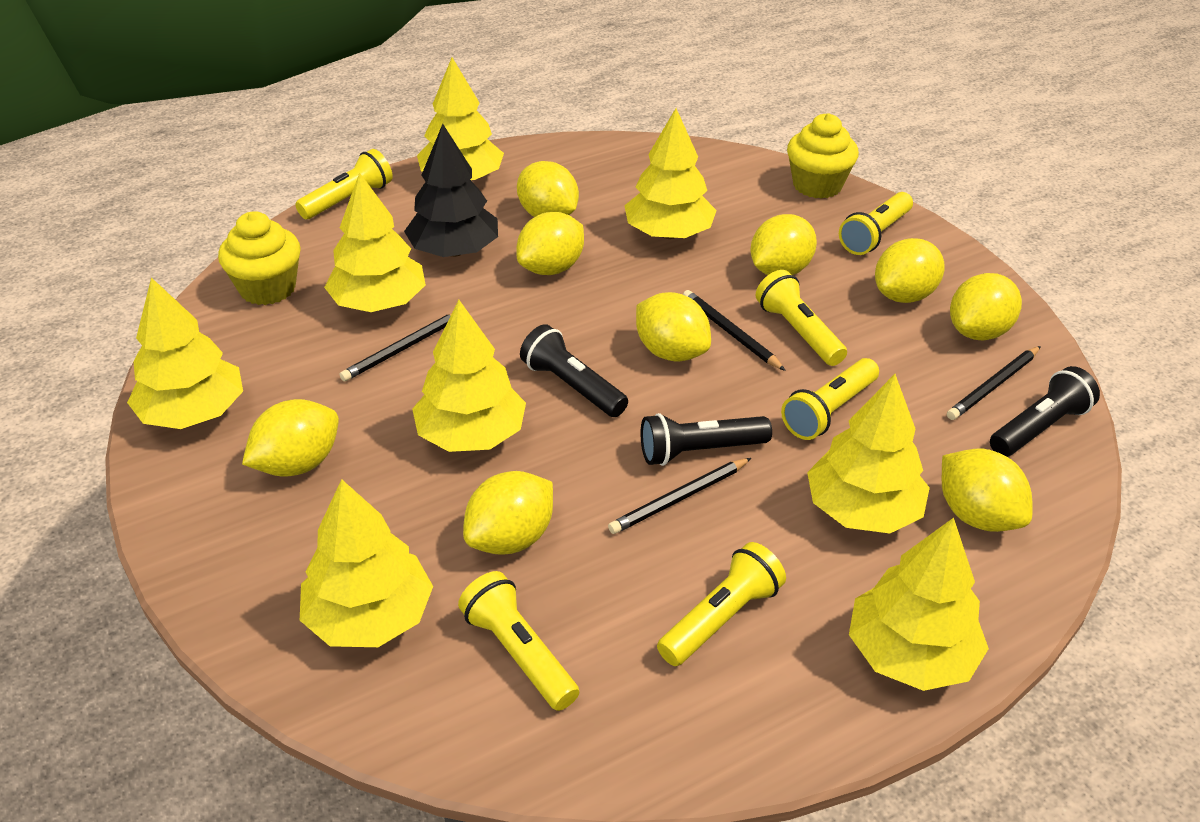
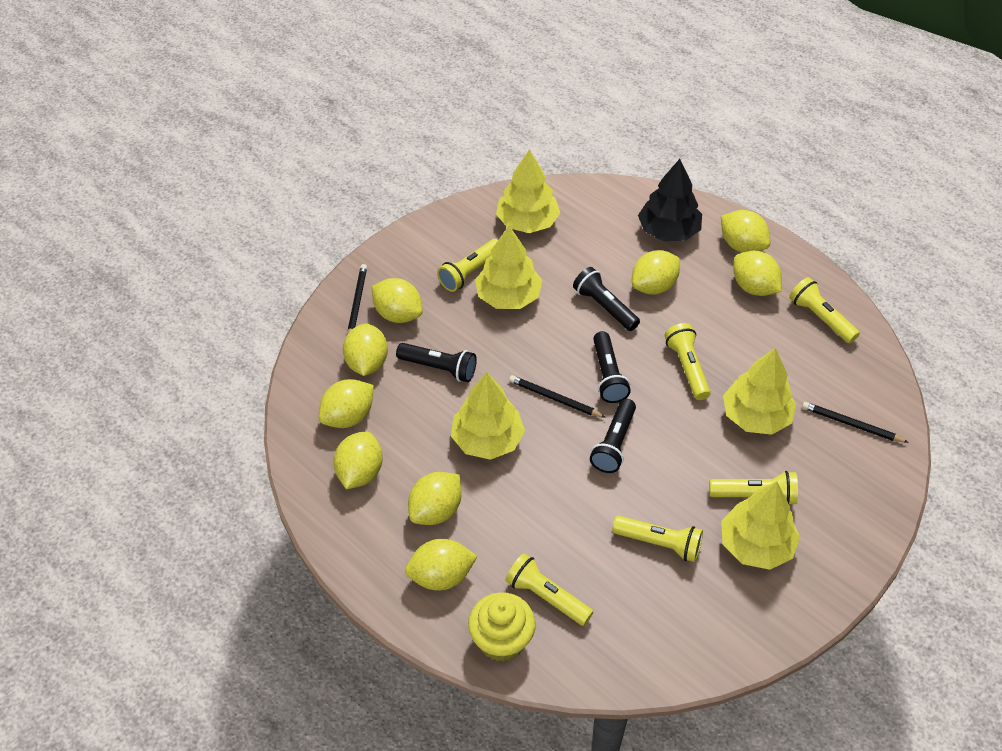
black flashlight: 3 -> 4
black pencil: 4 -> 3
yellow cupcake: 2 -> 1
yellow tree: 8 -> 5

